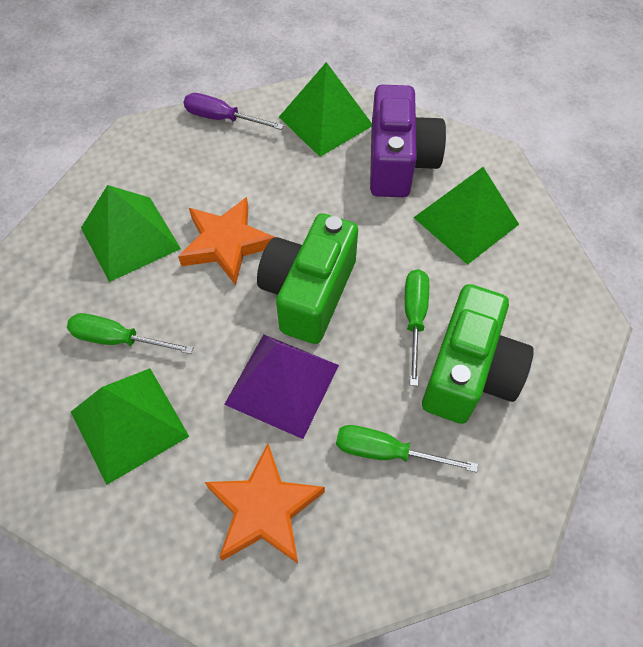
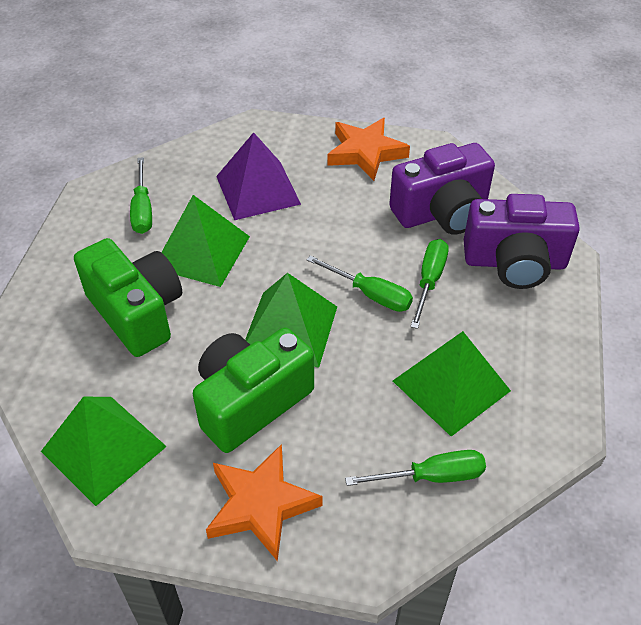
green screwdriver: 3 -> 4
purple camera: 1 -> 2
purple screwdriver: 1 -> 0

